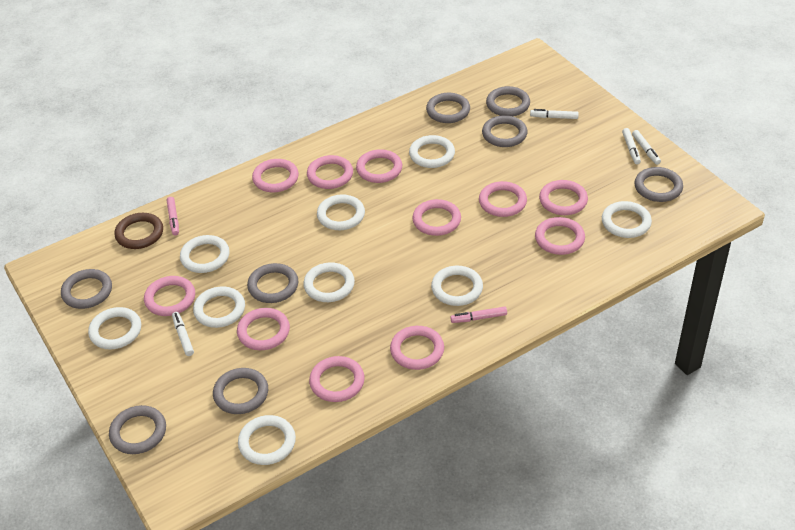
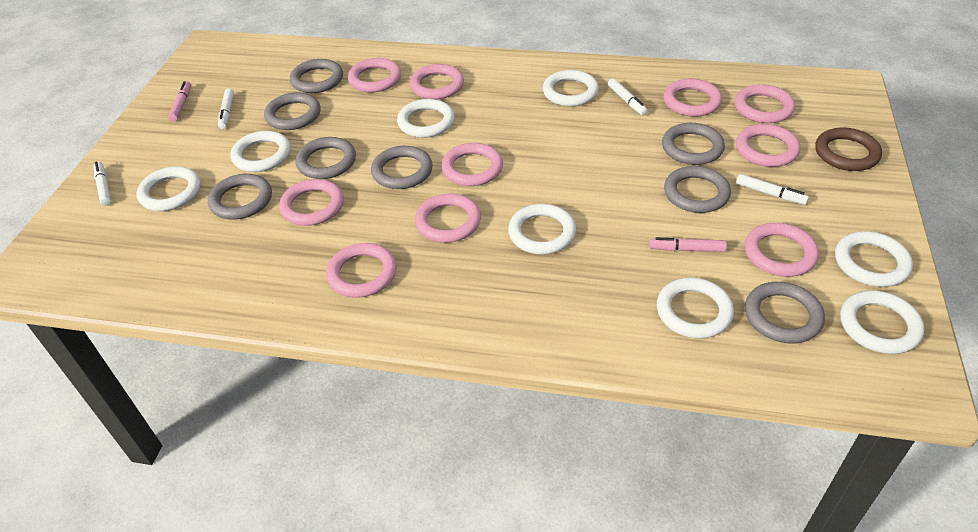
pink ring: 11 -> 10
white ring: 9 -> 8

